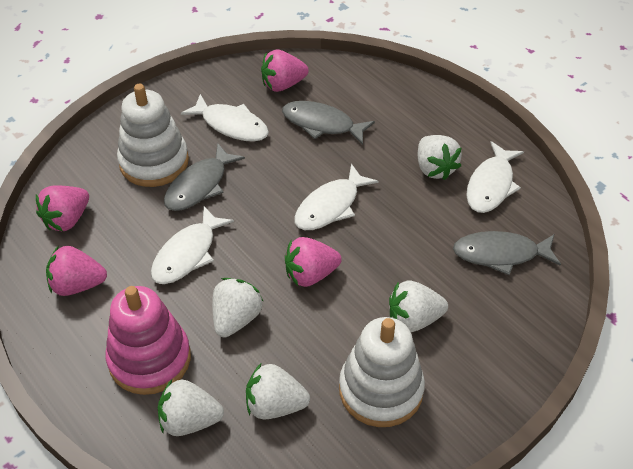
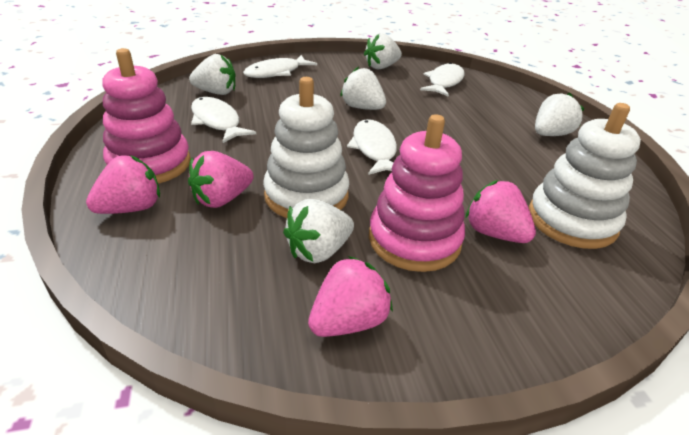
grey fish: 3 -> 0
pink stacking toy: 1 -> 2

